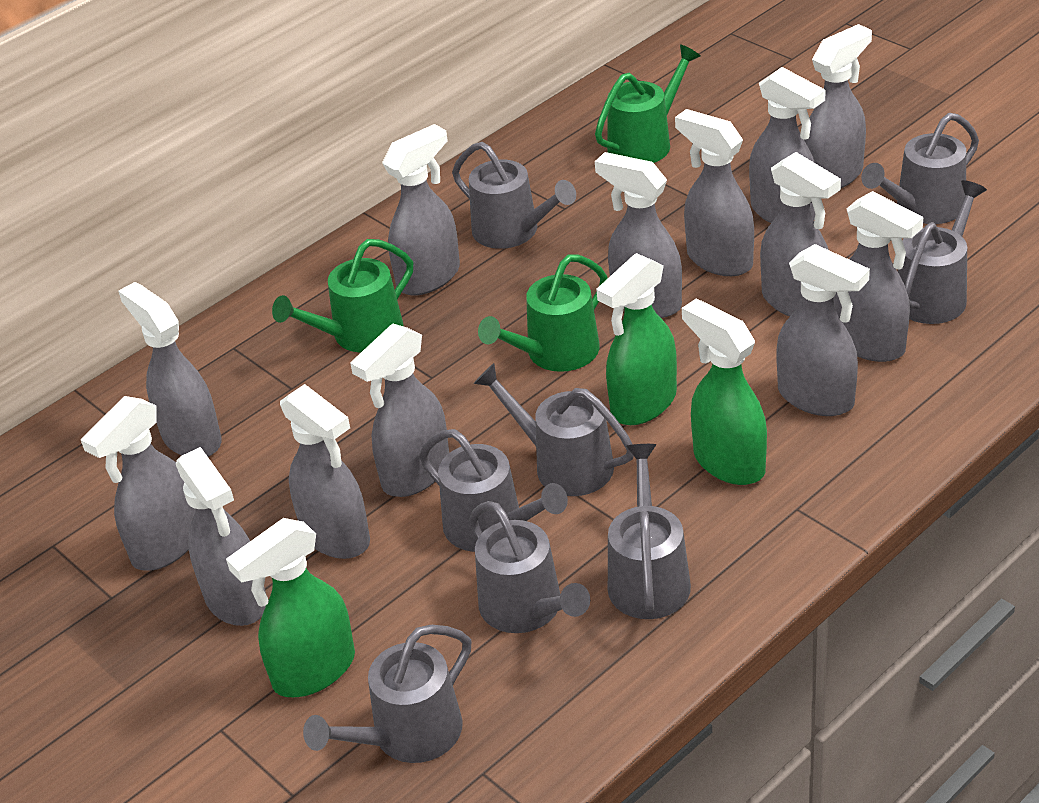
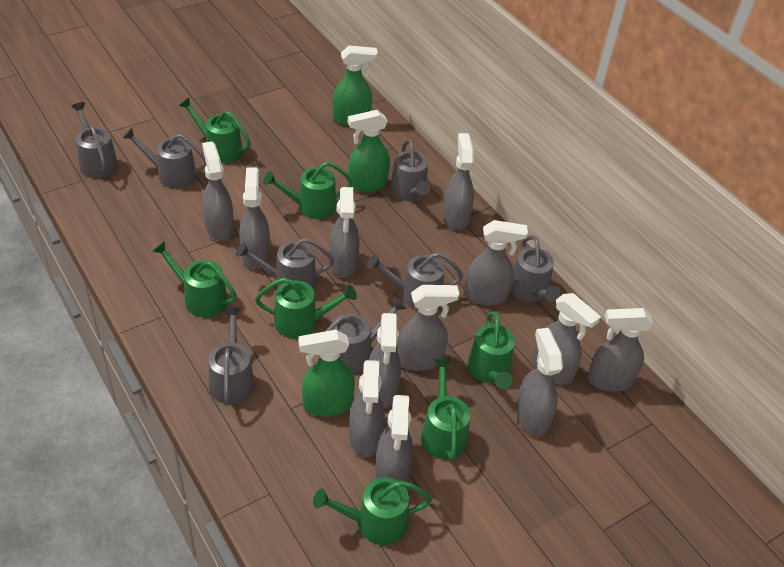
green watering can: 3 -> 7
grey spray bottle: 13 -> 12

